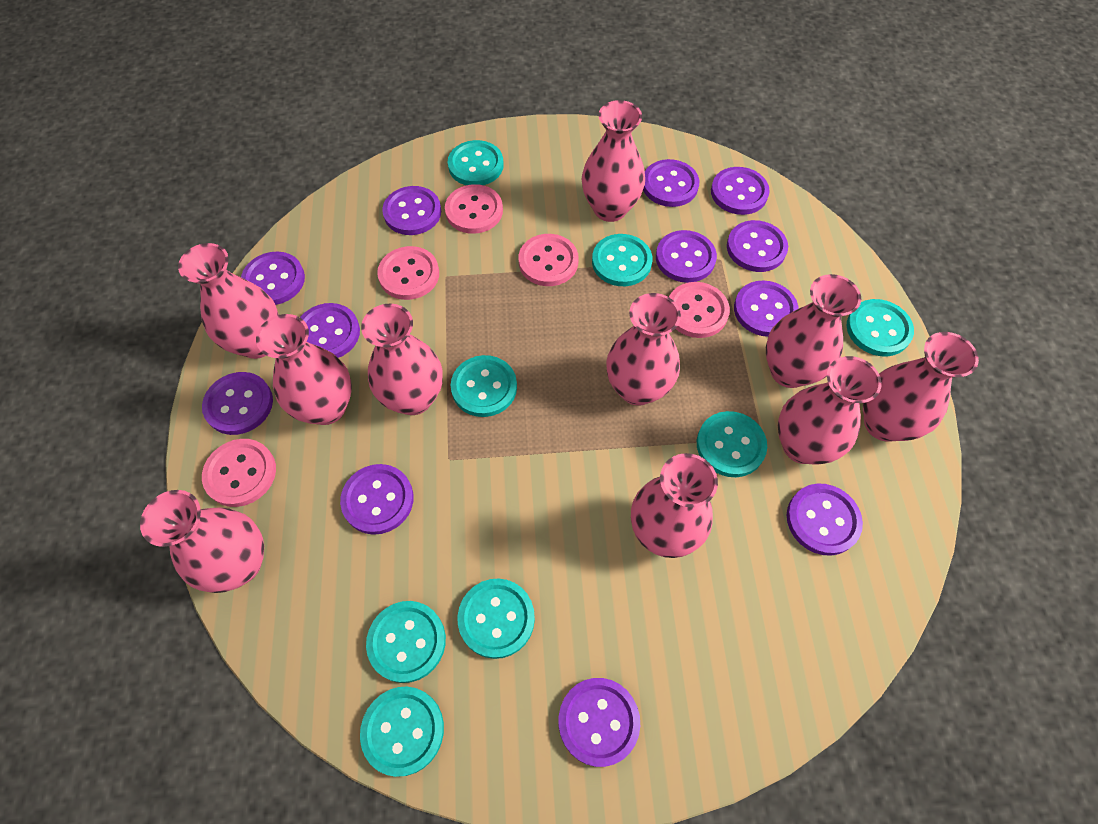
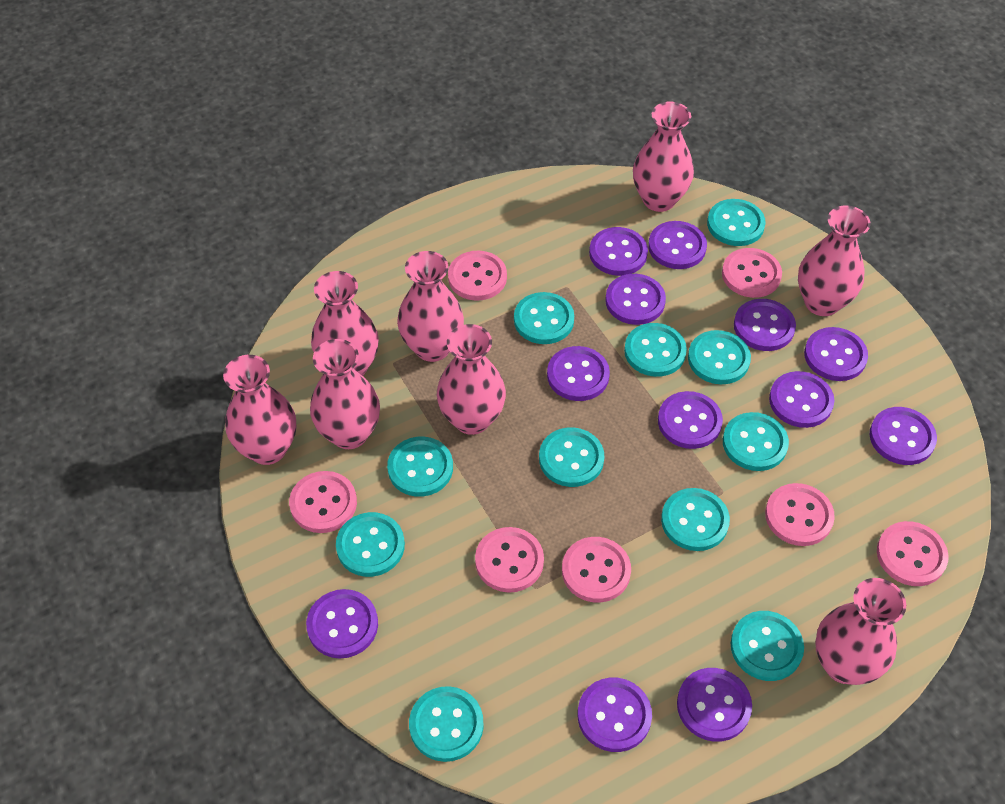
pink button: 5 -> 7
pink vase: 10 -> 8
turquoise button: 8 -> 11

